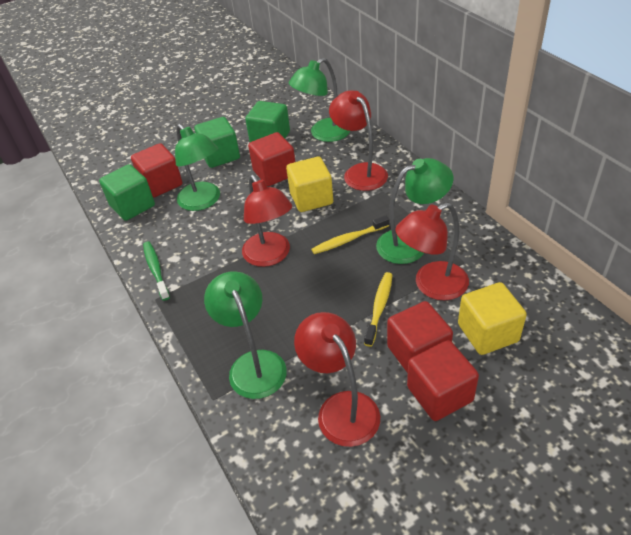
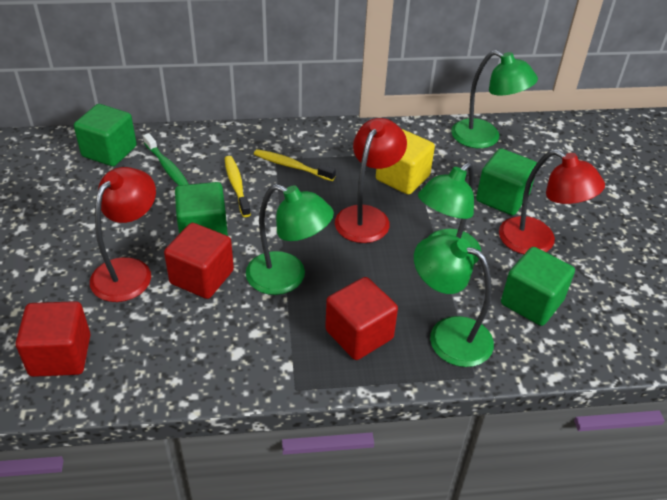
green cube: 3 -> 4
red cube: 4 -> 3
red lamp: 4 -> 3
yellow cube: 2 -> 1

